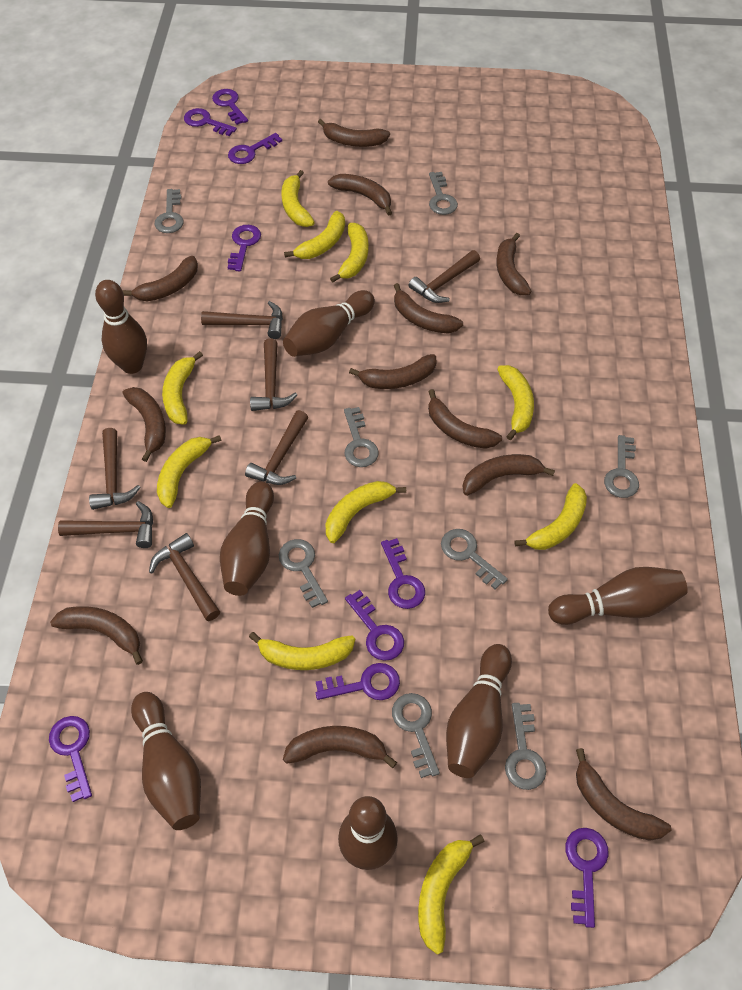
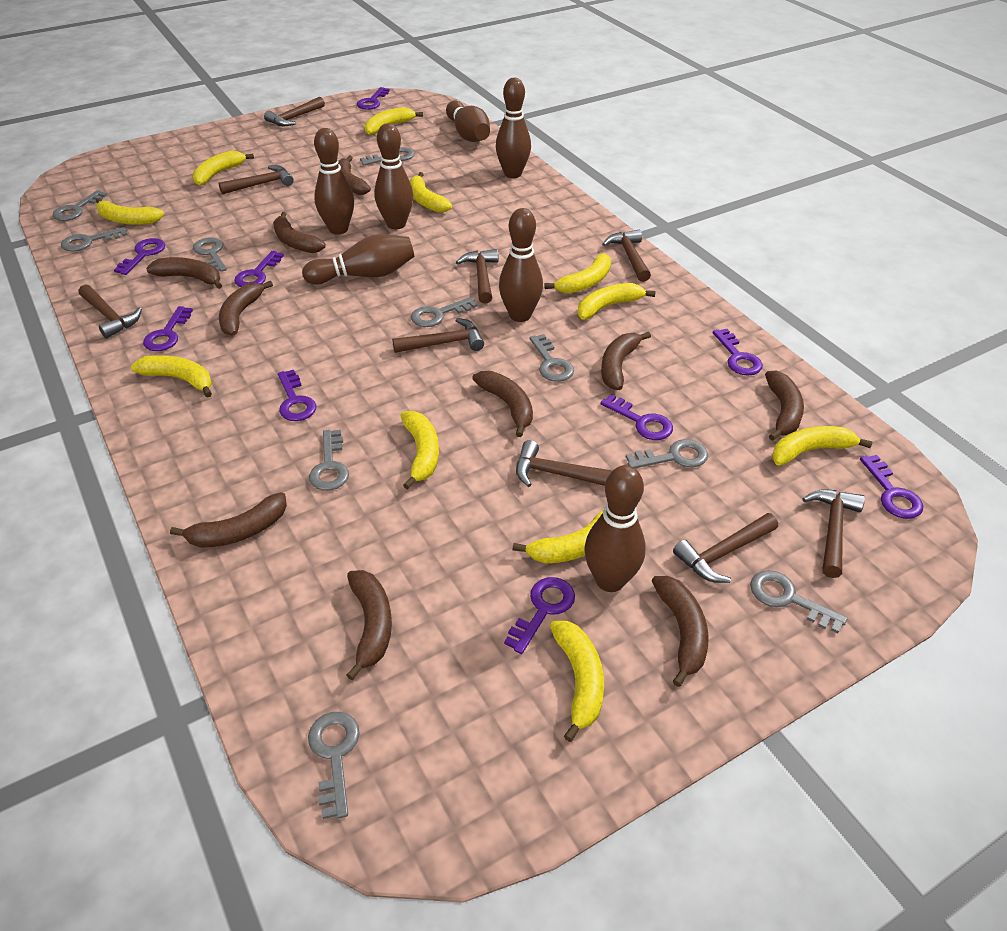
brown banana: 12 -> 10
brown hammer: 7 -> 9
grey key: 8 -> 10
yellow banana: 10 -> 11

